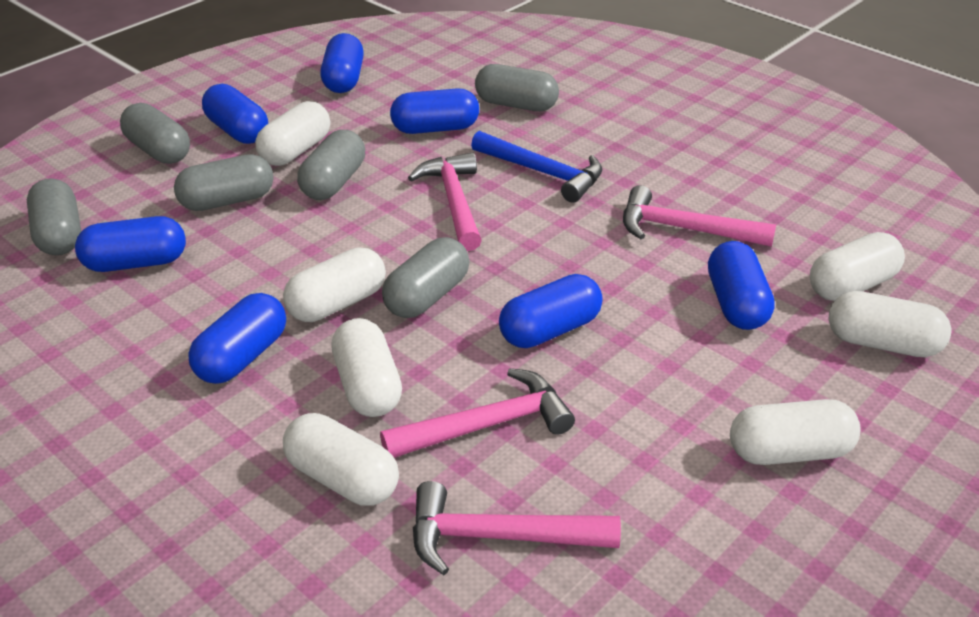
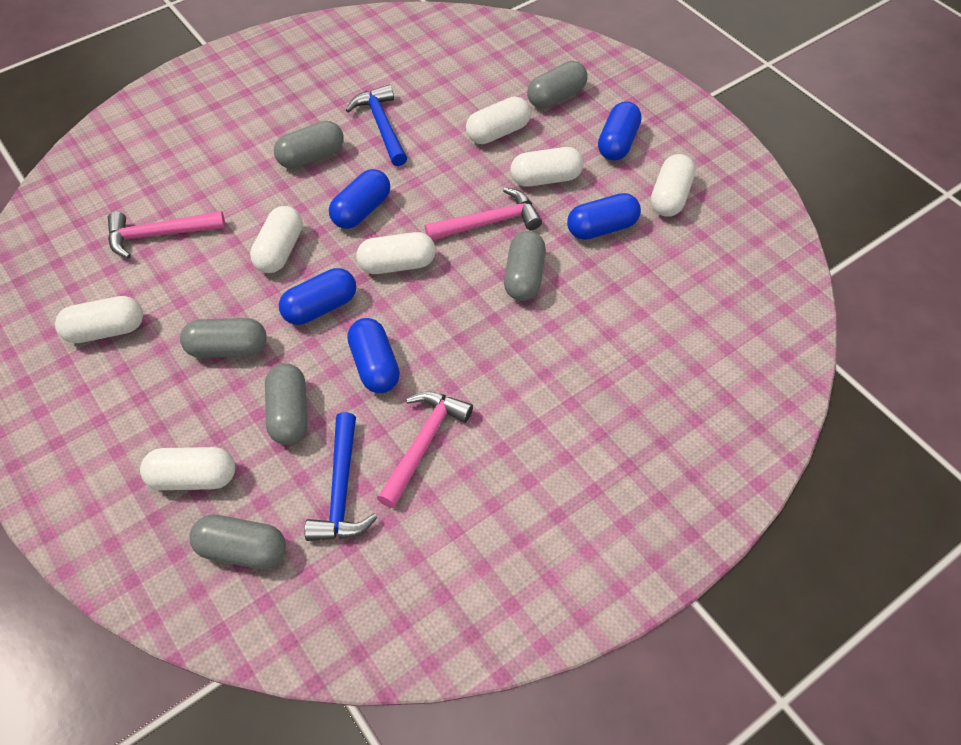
blue capsule: 7 -> 5
blue hammer: 1 -> 2
pink hammer: 4 -> 3

